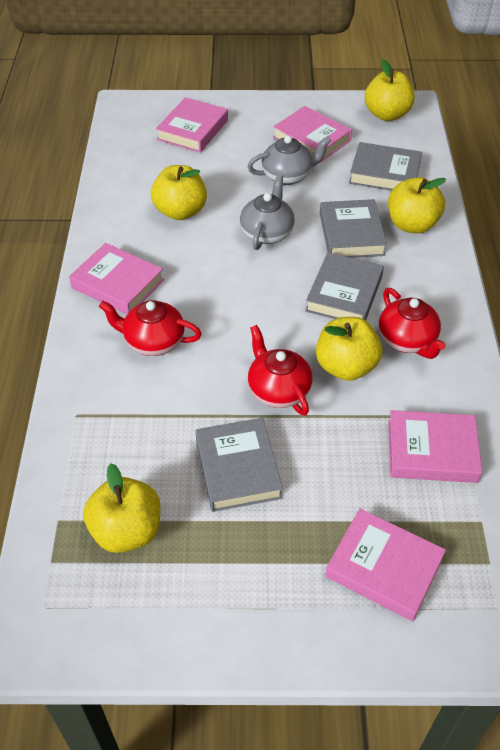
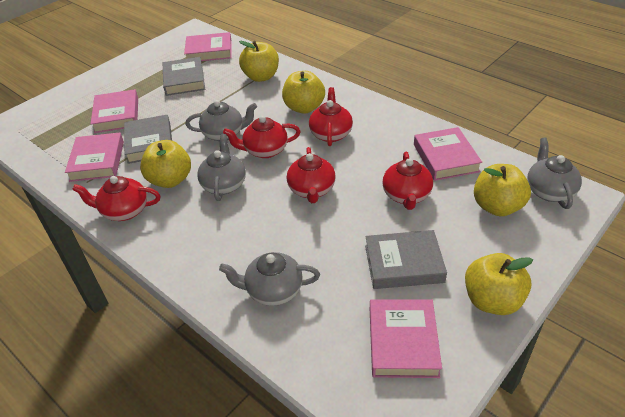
grey book: 4 -> 3
grey teapot: 2 -> 4
red teapot: 3 -> 5

